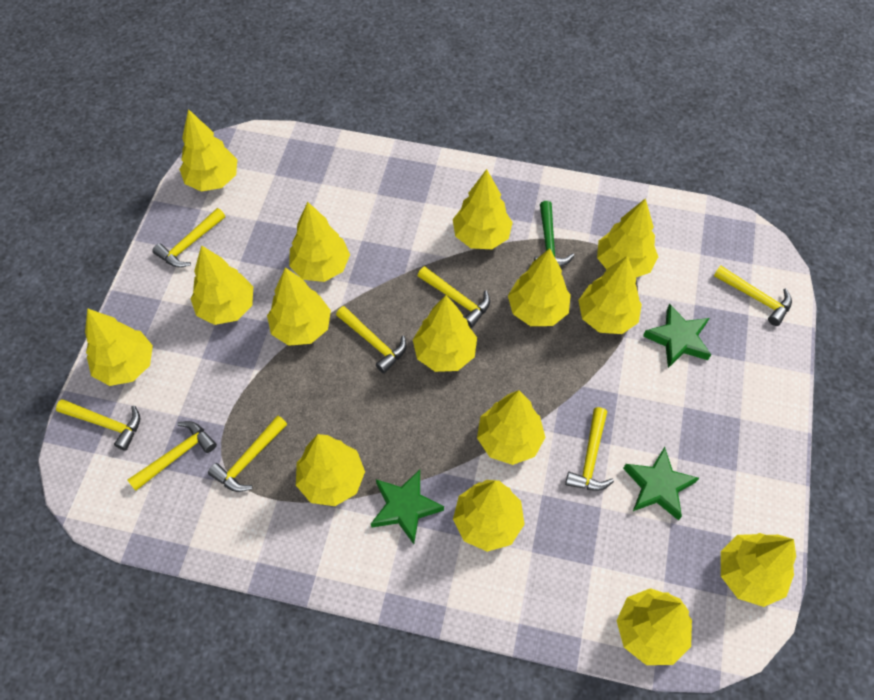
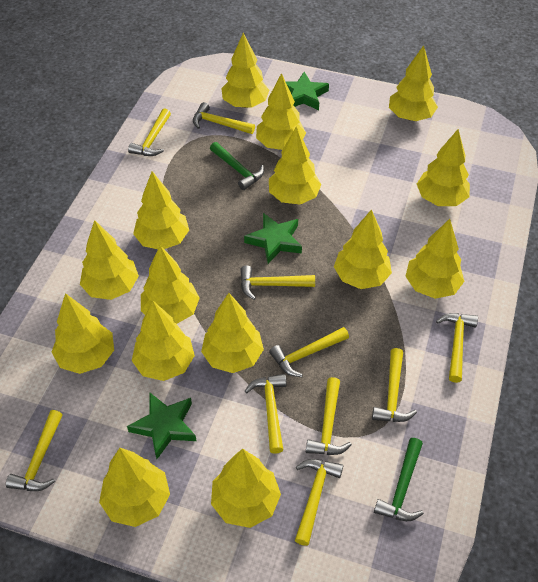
green hammer: 1 -> 2
yellow hammer: 8 -> 10

